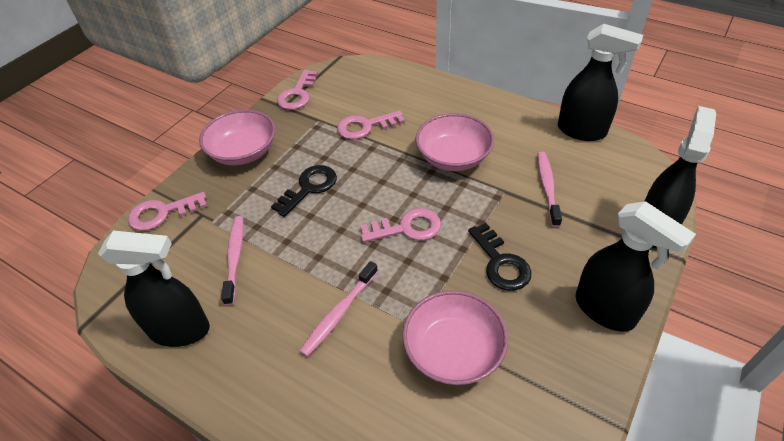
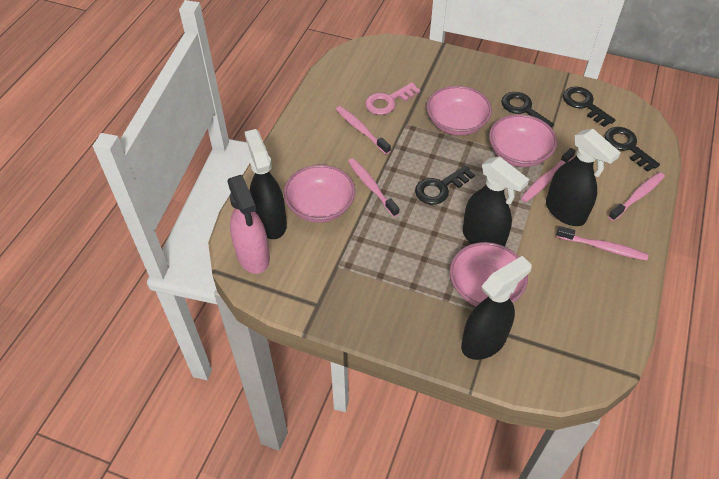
black key: 2 -> 4
pink bowl: 3 -> 4
pink key: 4 -> 1
pink spray bottle: 0 -> 1
pink toothbrush: 3 -> 5

